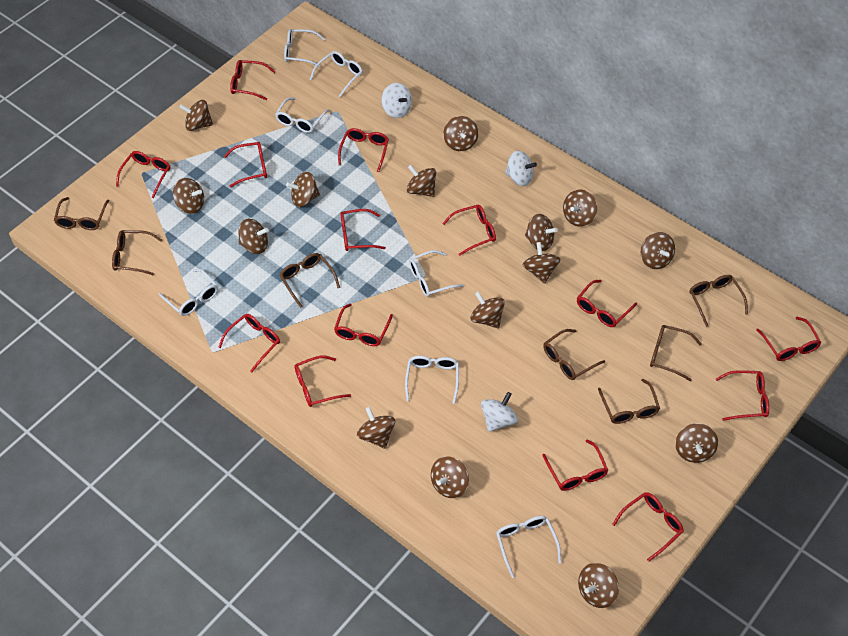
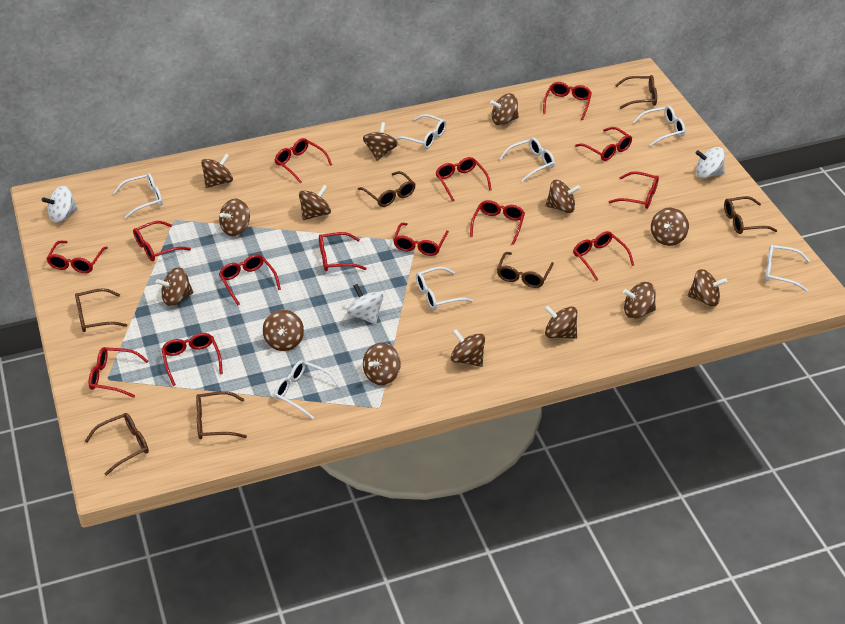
brown spinning top: 15 -> 14

